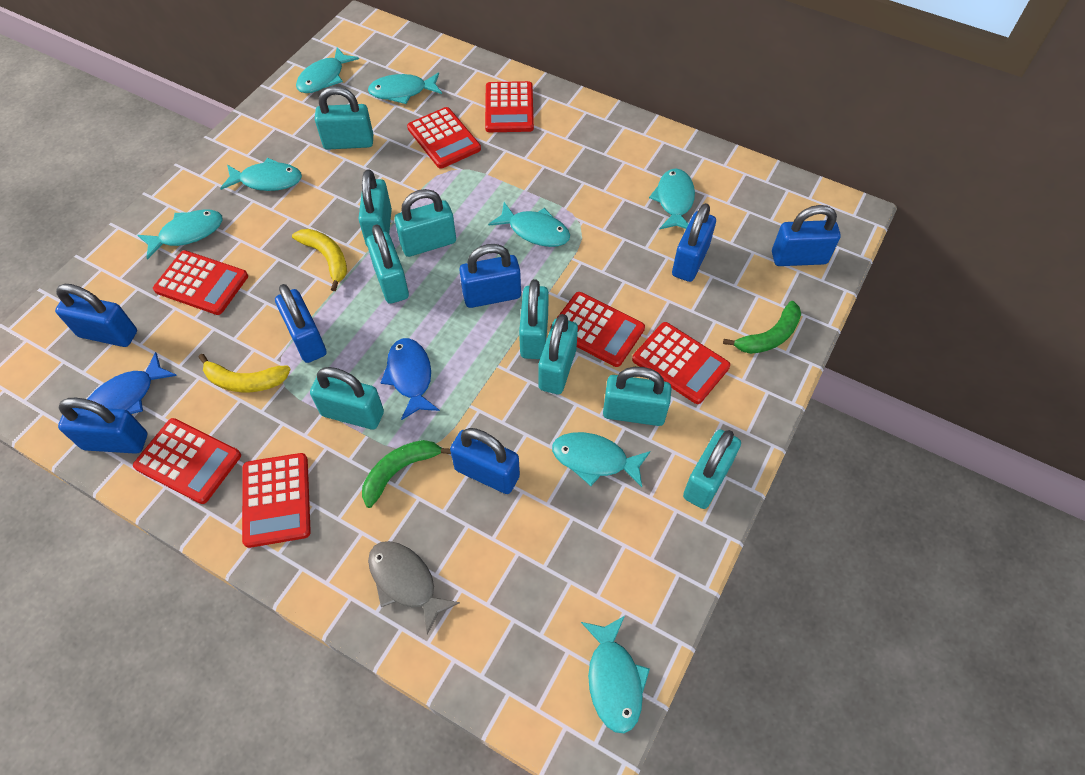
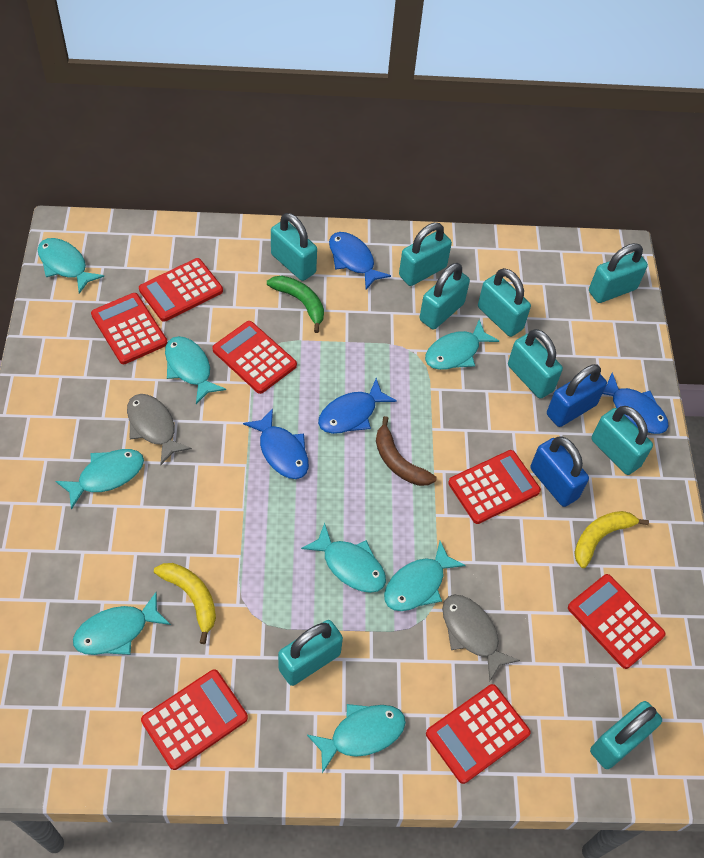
blue fish: 2 -> 4
blue padlock: 7 -> 2
brown banana: 0 -> 1
green banana: 2 -> 1
grey fish: 1 -> 2

